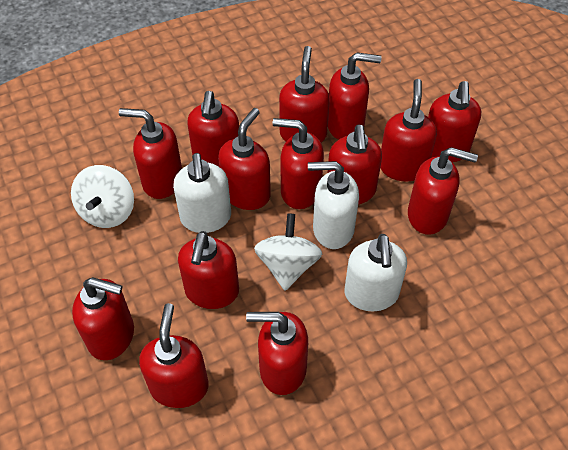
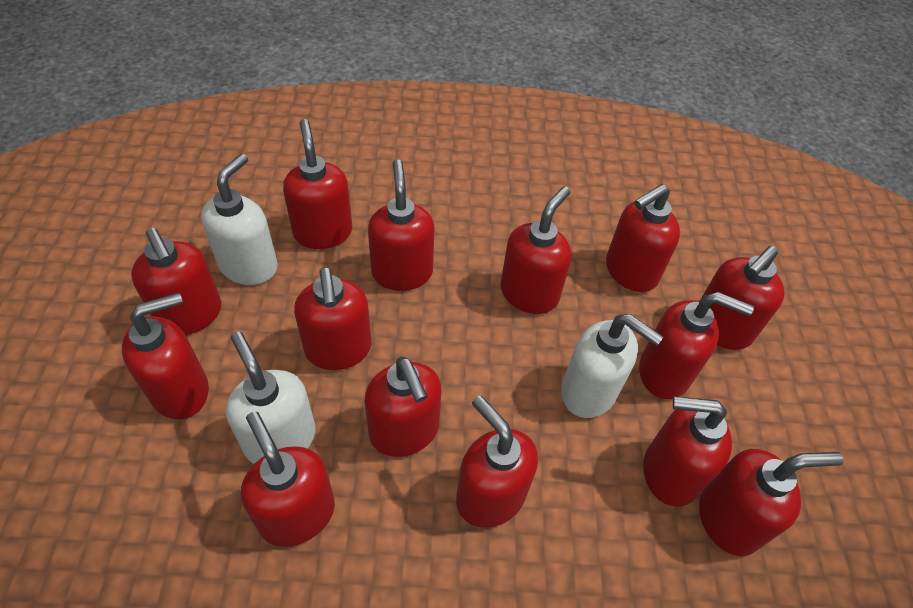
white spinning top: 2 -> 0

